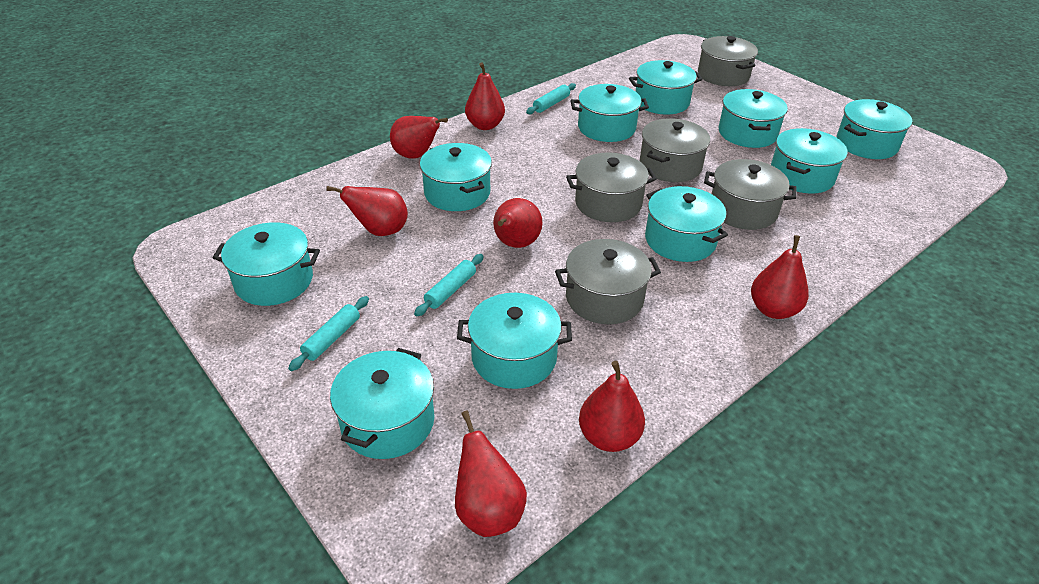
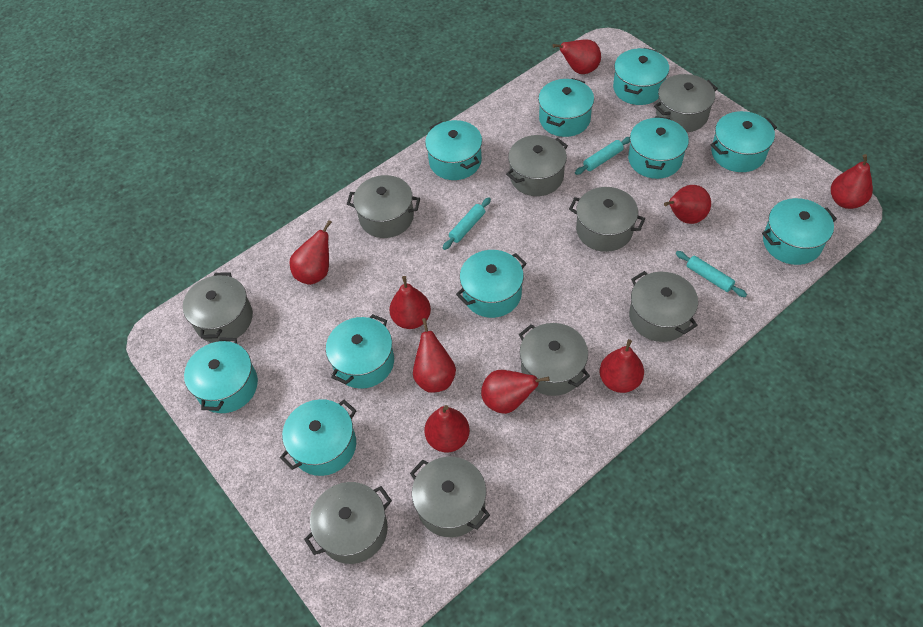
grey pot: 5 -> 9
red pear: 7 -> 9

